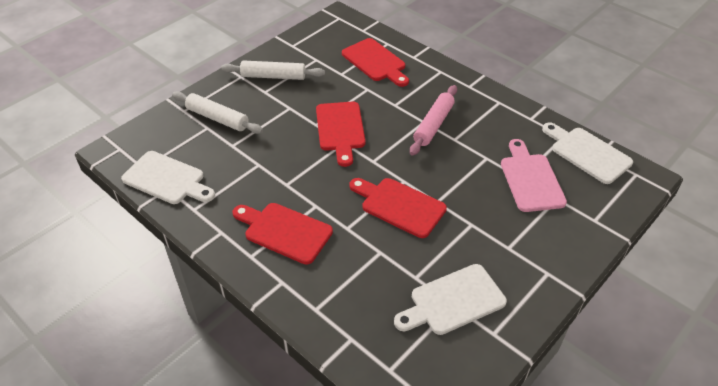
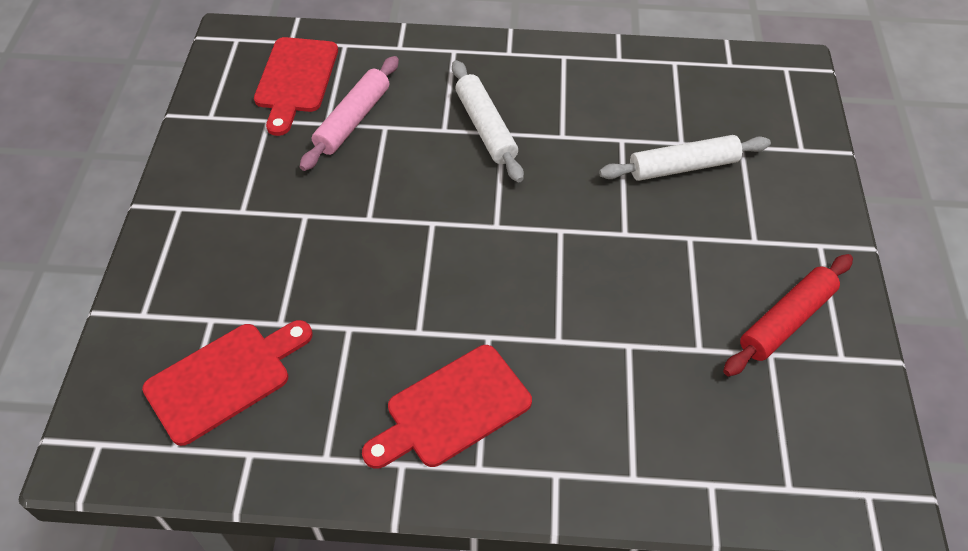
pink cutting board: 1 -> 0
red cutting board: 4 -> 3
red rolling pin: 0 -> 1
white cutting board: 3 -> 0

